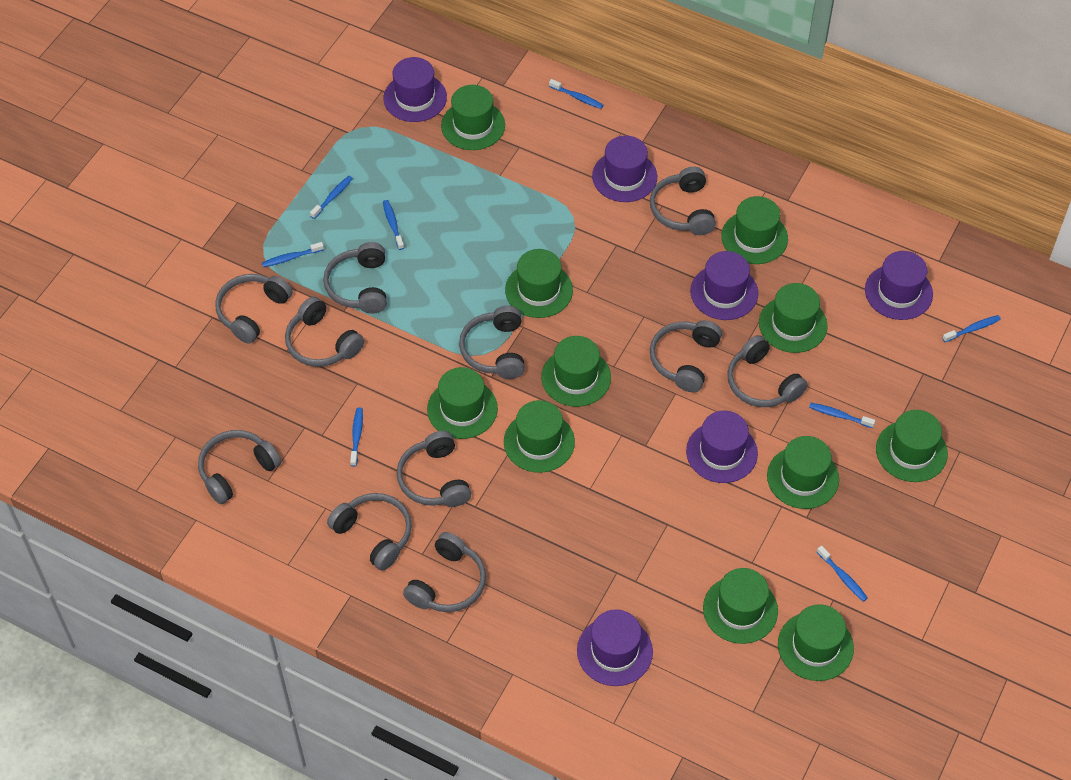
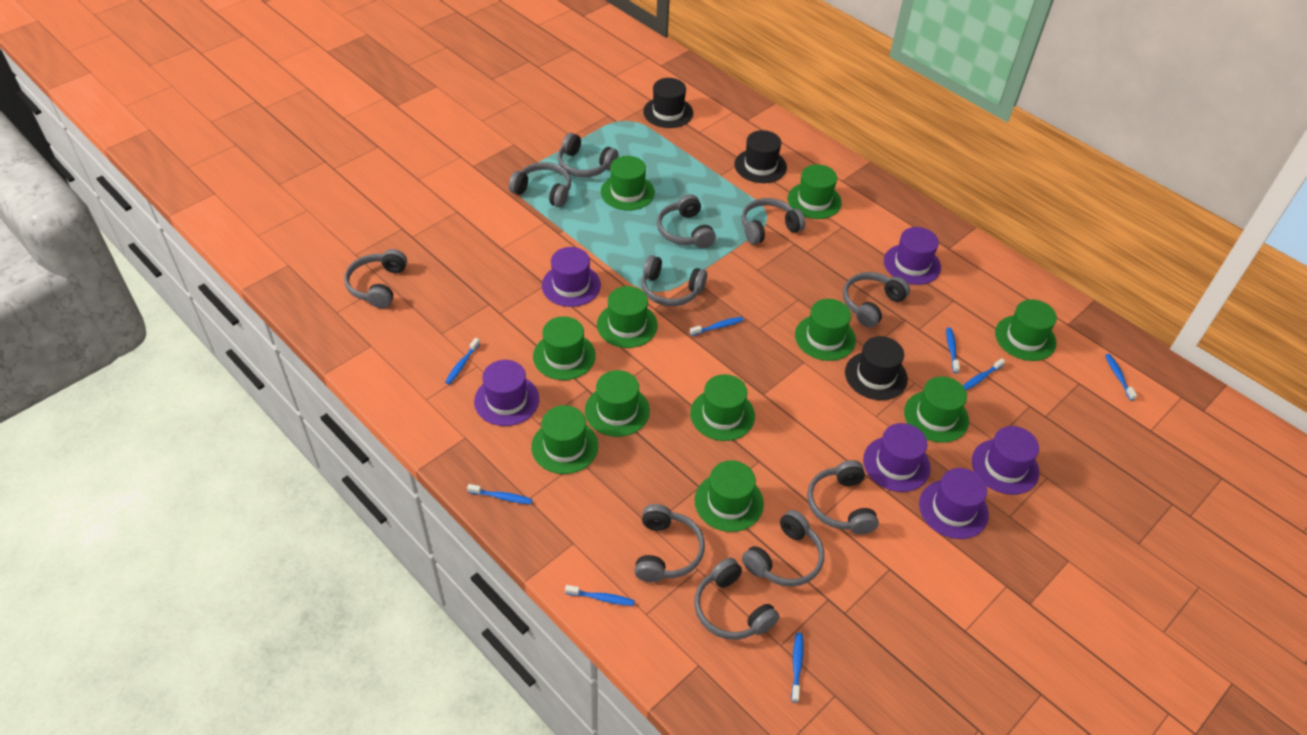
black hat: 0 -> 3

